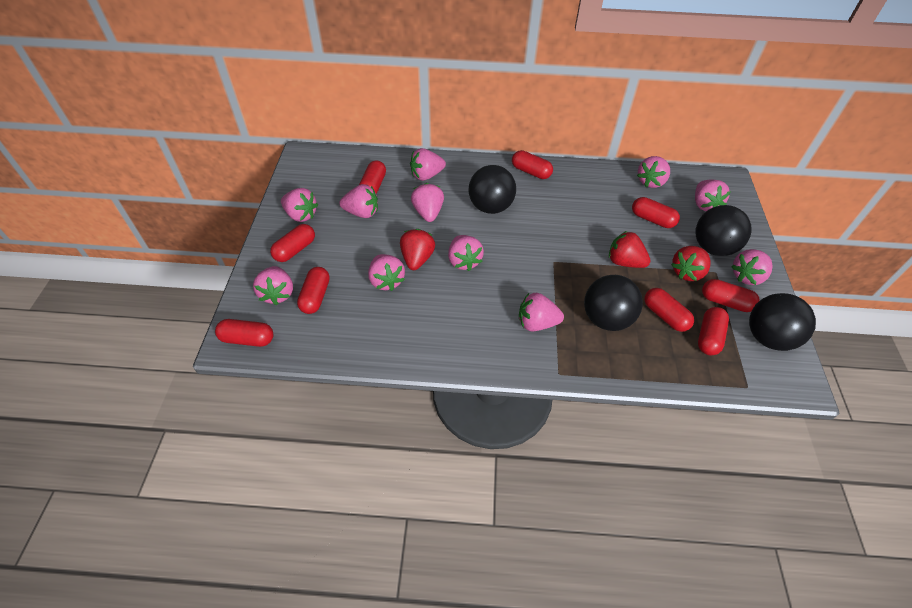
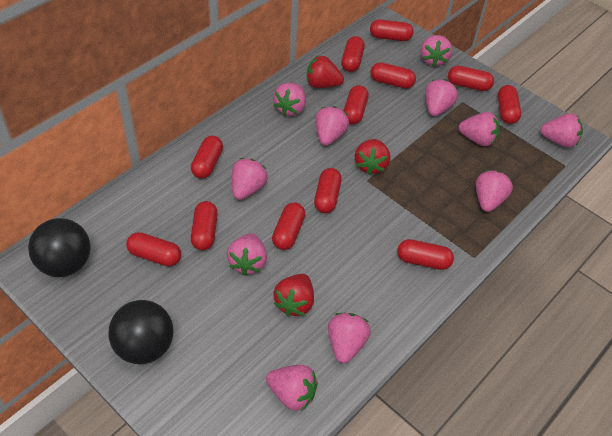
black ball: 4 -> 2
red capsule: 9 -> 12

